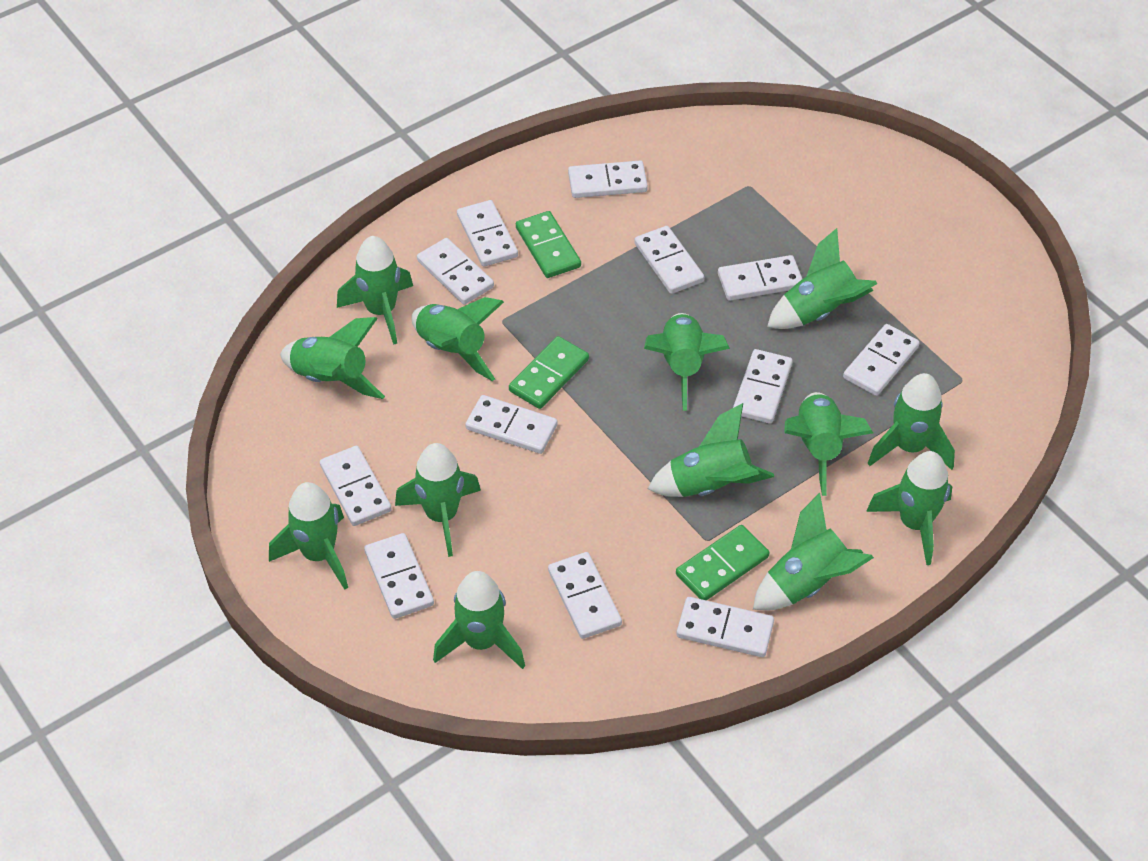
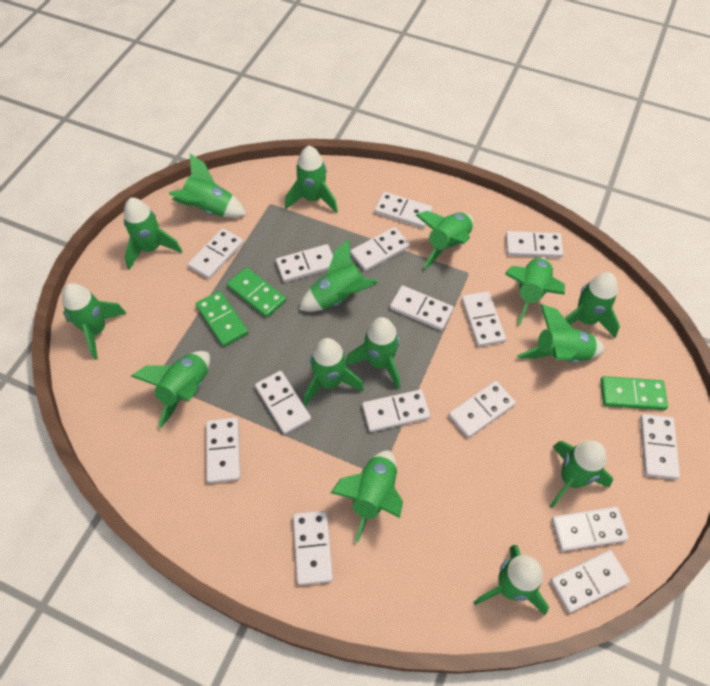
green rocket: 13 -> 15
white domino: 12 -> 15

